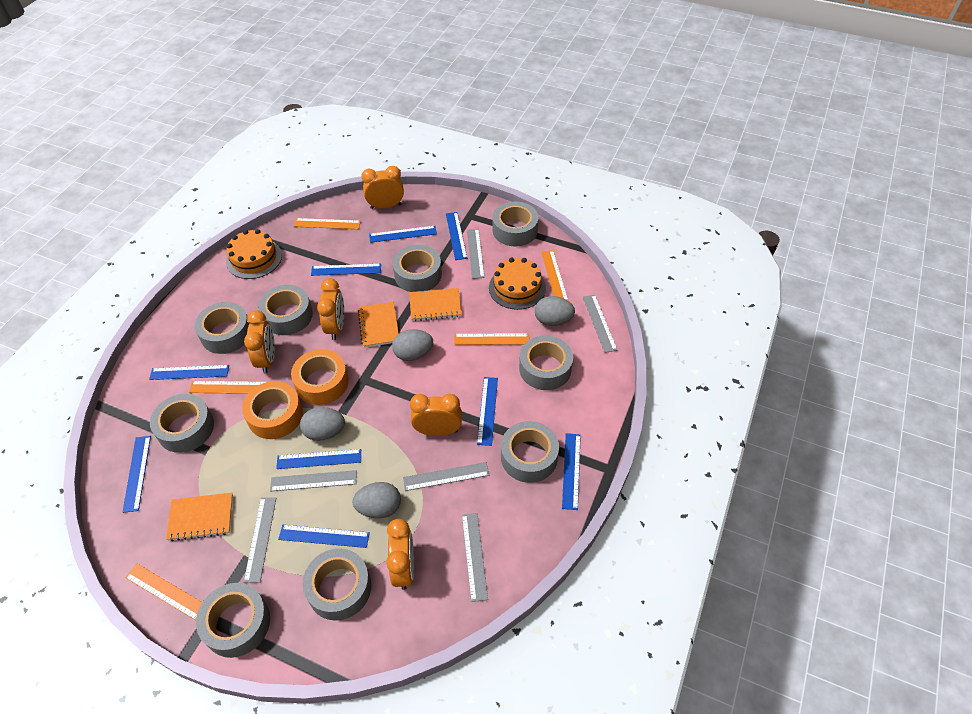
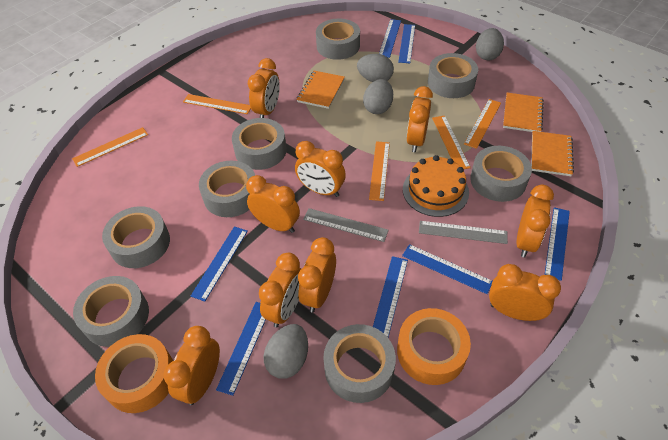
blue ruler: 9 -> 7
grey ruler: 6 -> 2
grey tape: 9 -> 8
orange cake: 2 -> 1
orange clock: 5 -> 9

